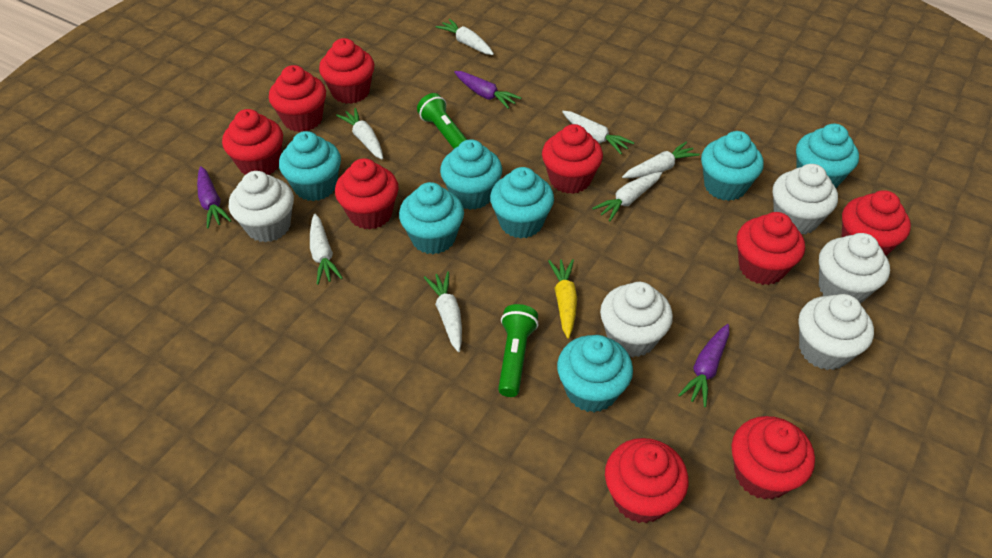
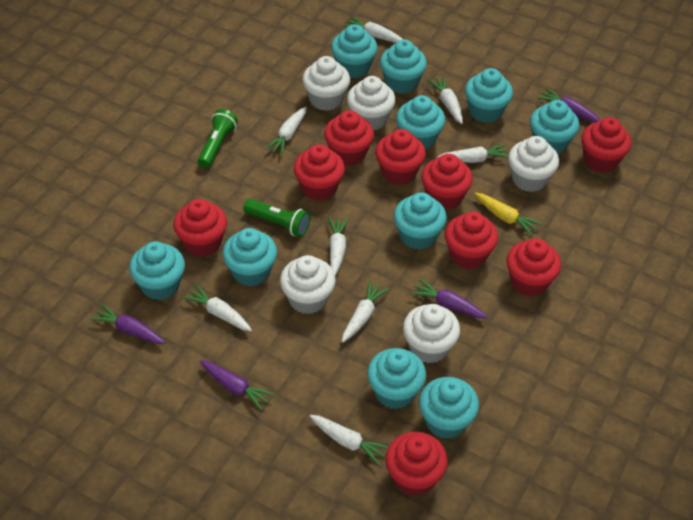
purple carrot: 3 -> 4
turquoise cupcake: 7 -> 10
white carrot: 7 -> 8

